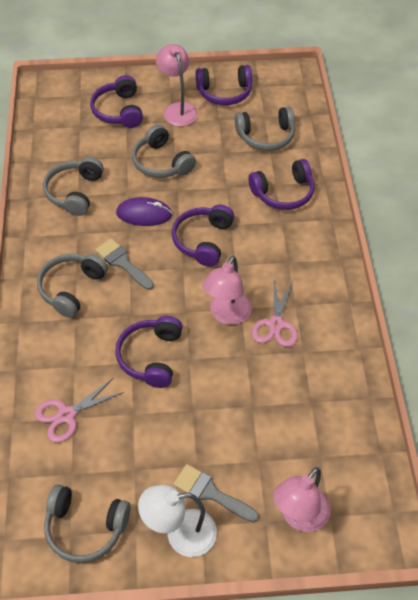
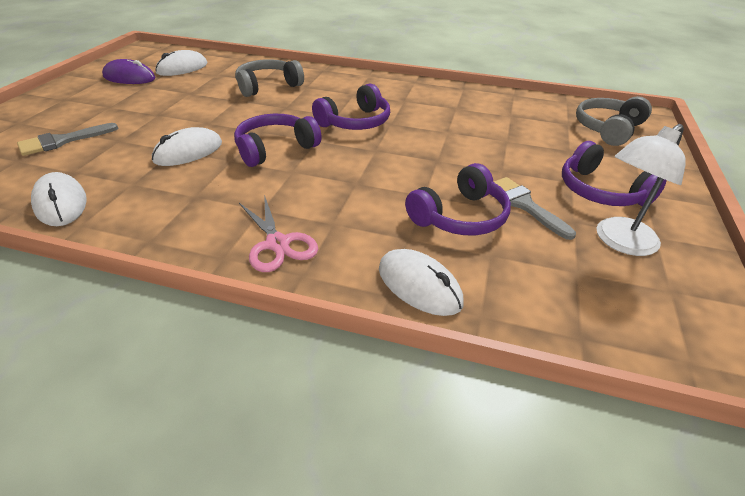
grey headphones: 5 -> 2
pink lamp: 3 -> 0
pink scissors: 2 -> 1
purple headphones: 5 -> 4
white mouse: 0 -> 4

